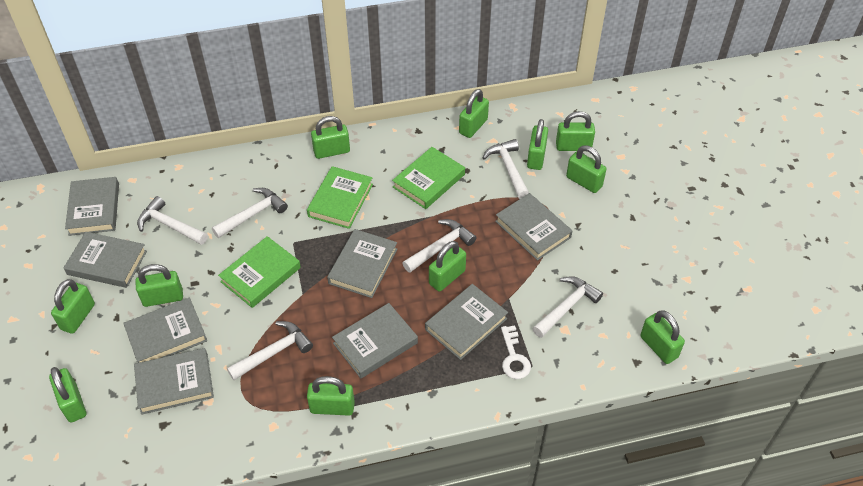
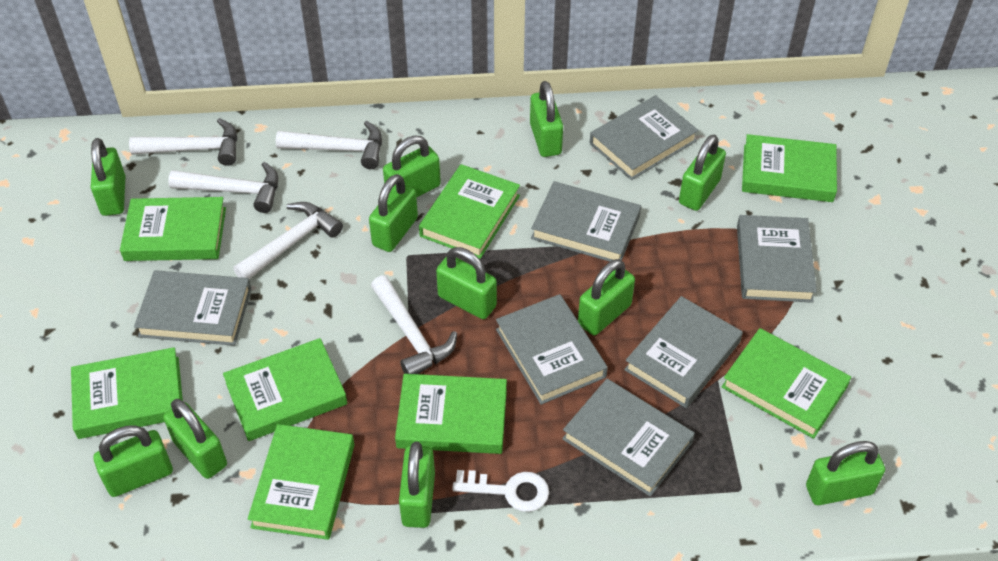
green book: 3 -> 8
grey book: 8 -> 7
white hammer: 6 -> 5

